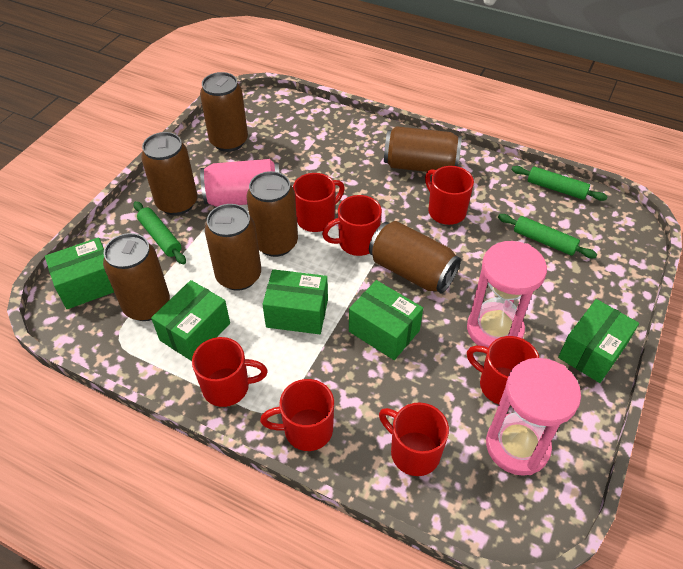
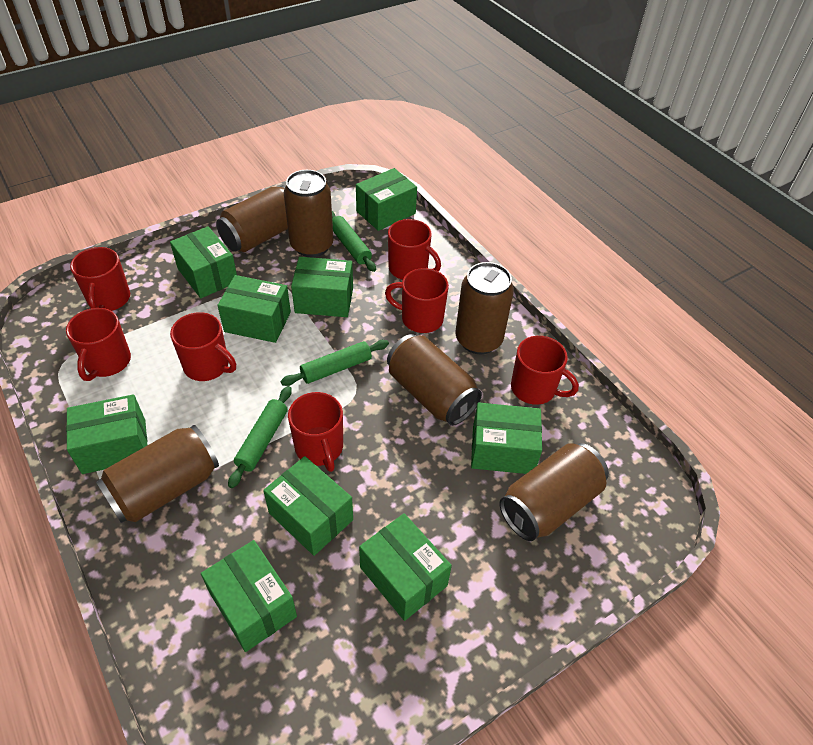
brown can: 7 -> 6
green box: 5 -> 9
pink can: 1 -> 0
pink hourglass: 2 -> 0

